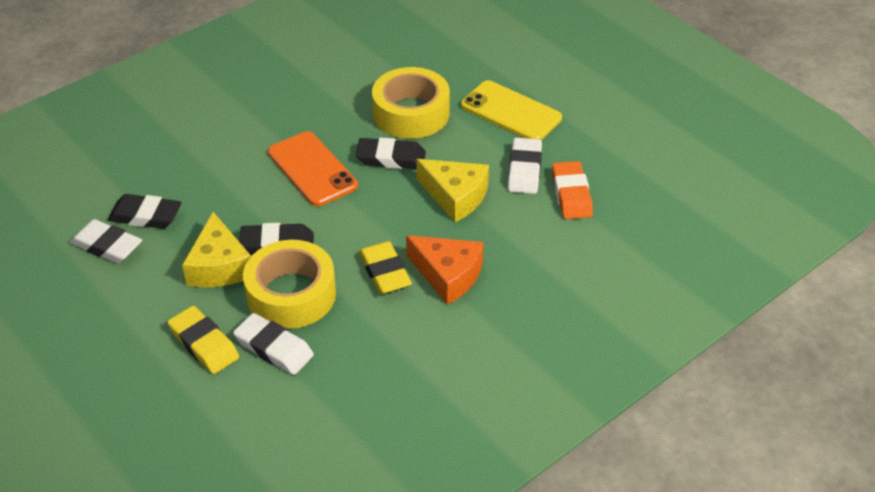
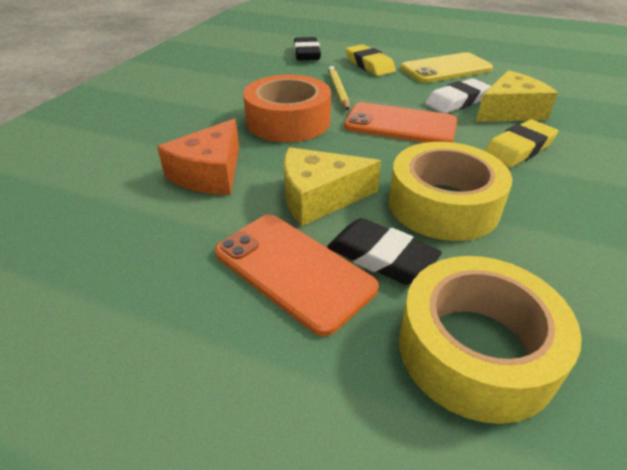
black eraser: 3 -> 2
orange eraser: 1 -> 0
orange phone: 1 -> 2
orange tape: 0 -> 1
white eraser: 3 -> 1
yellow pencil: 0 -> 1

